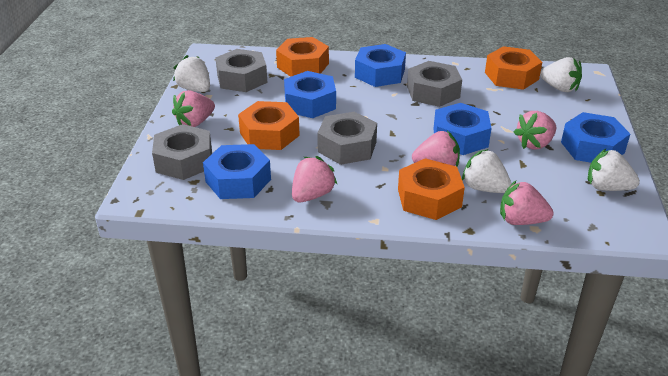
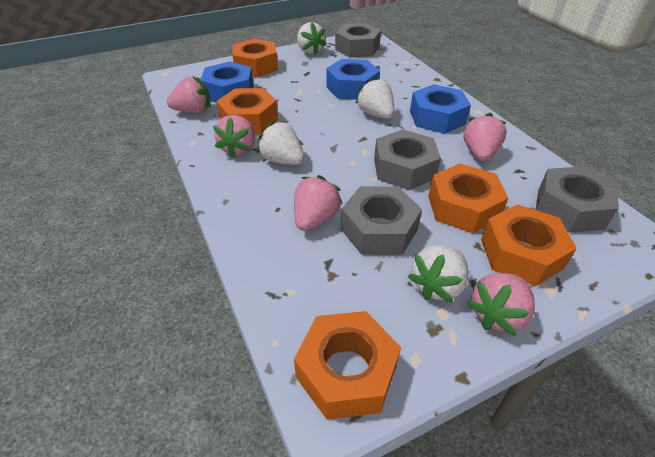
blue nut: 5 -> 3
orange nut: 4 -> 5

